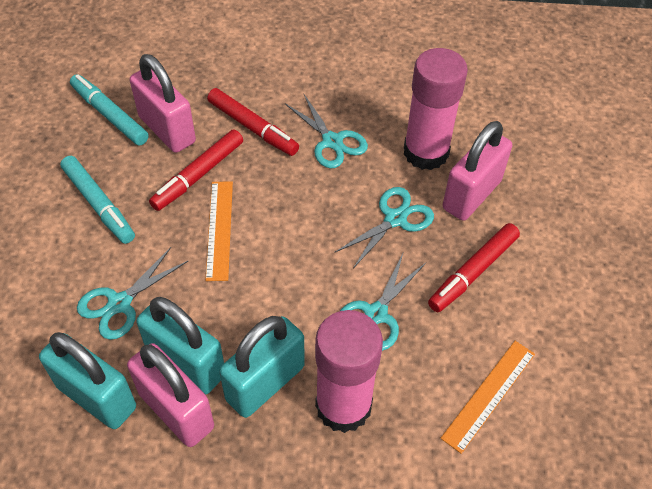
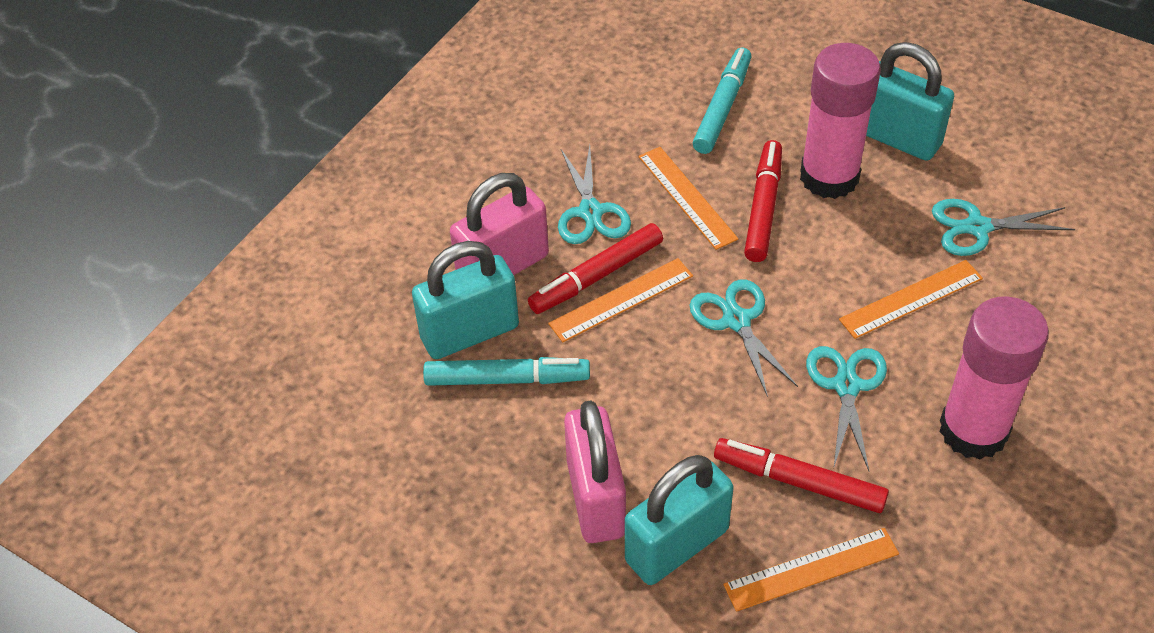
orange ruler: 2 -> 4
pink padlock: 3 -> 2

